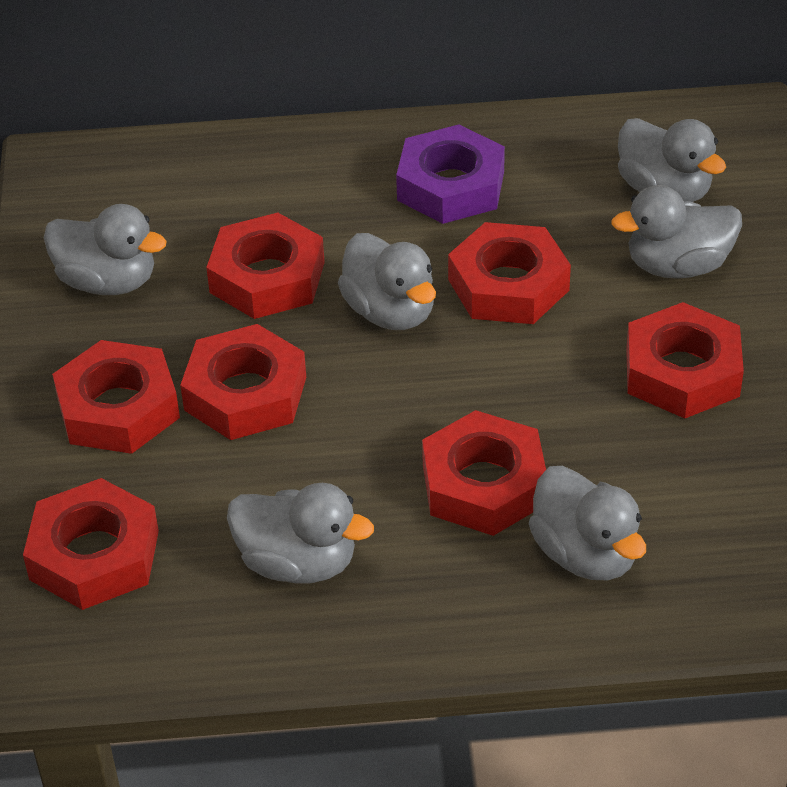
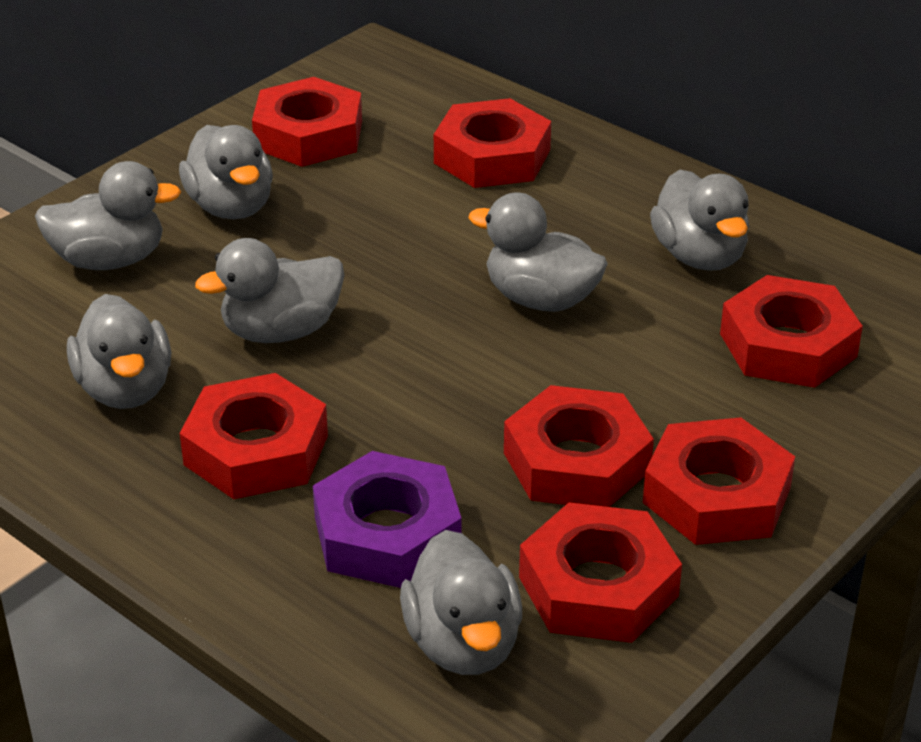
grey duck: 6 -> 7

